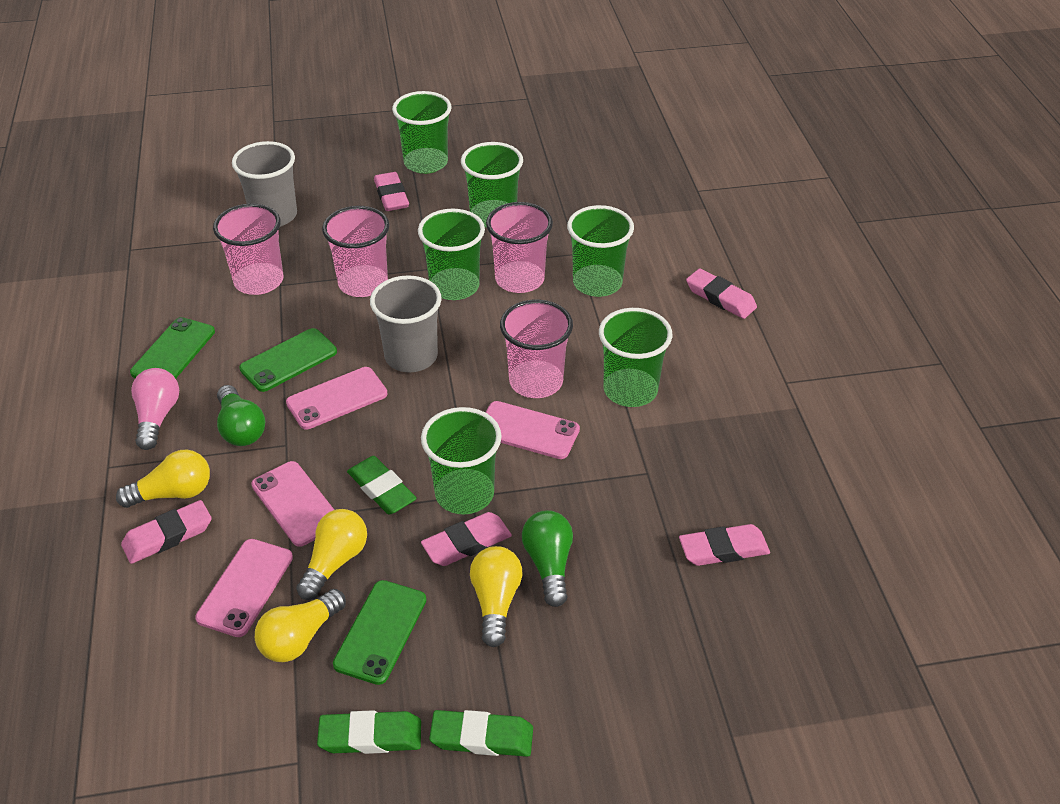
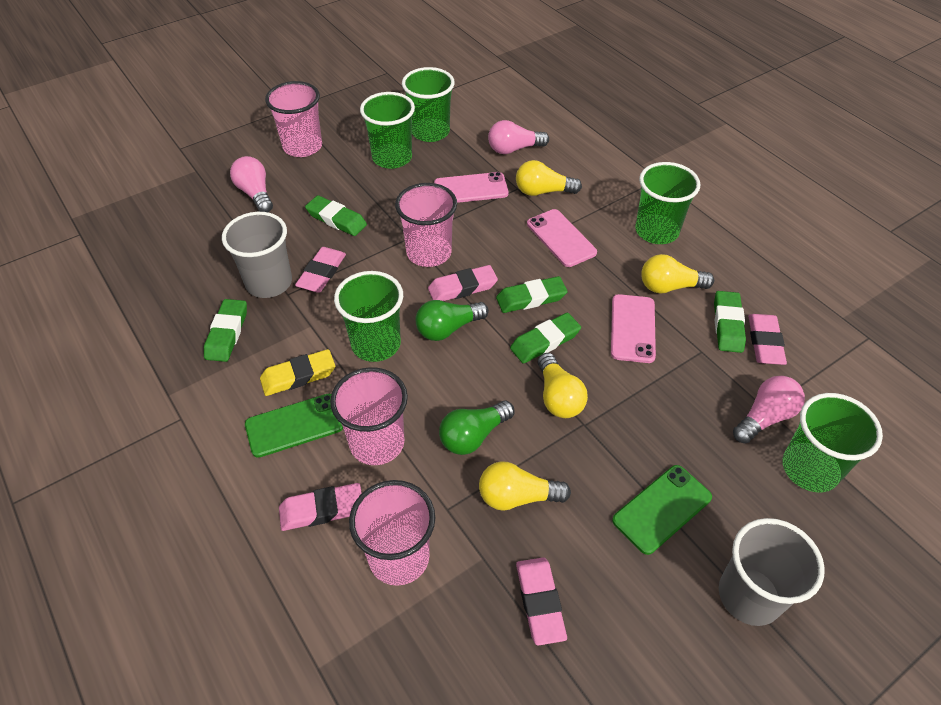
green cup: 6 -> 5
green eraser: 3 -> 5
green phone: 3 -> 2
pink light bulb: 1 -> 3
pink phone: 4 -> 3
yellow eraser: 0 -> 1

